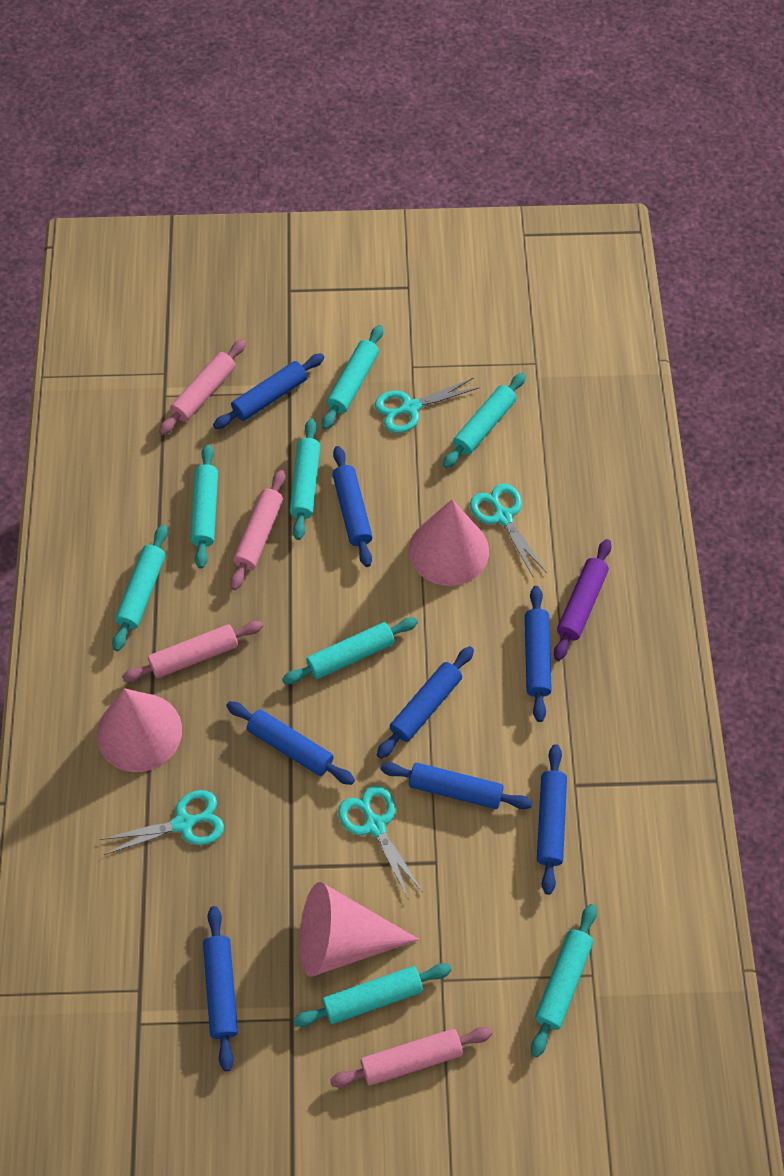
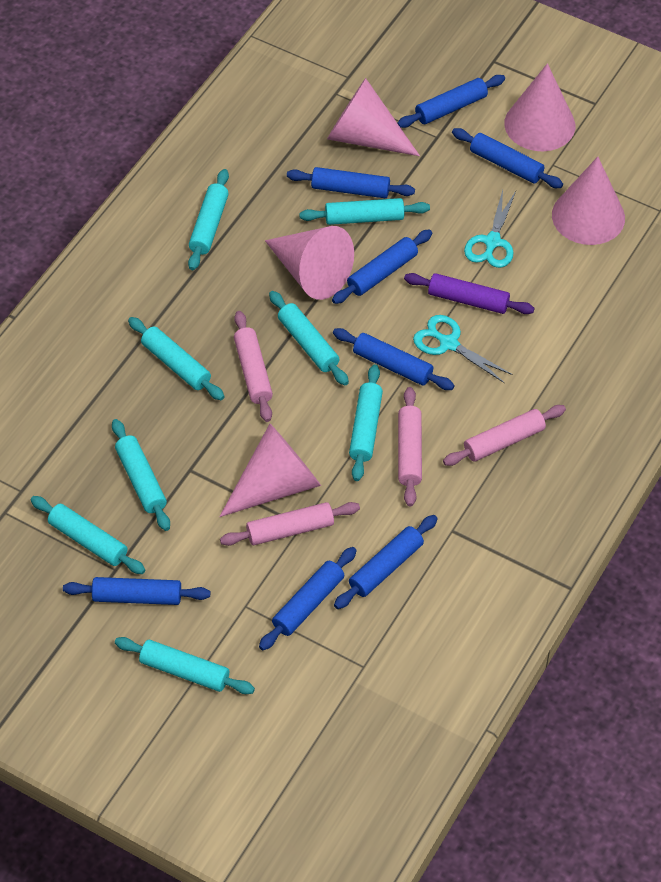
pink cone: 3 -> 5
turquoise scissors: 4 -> 2

